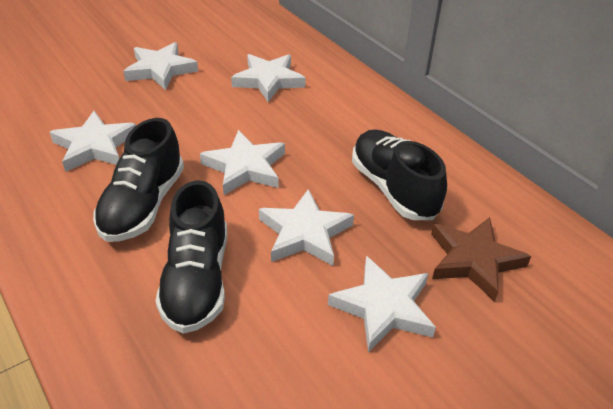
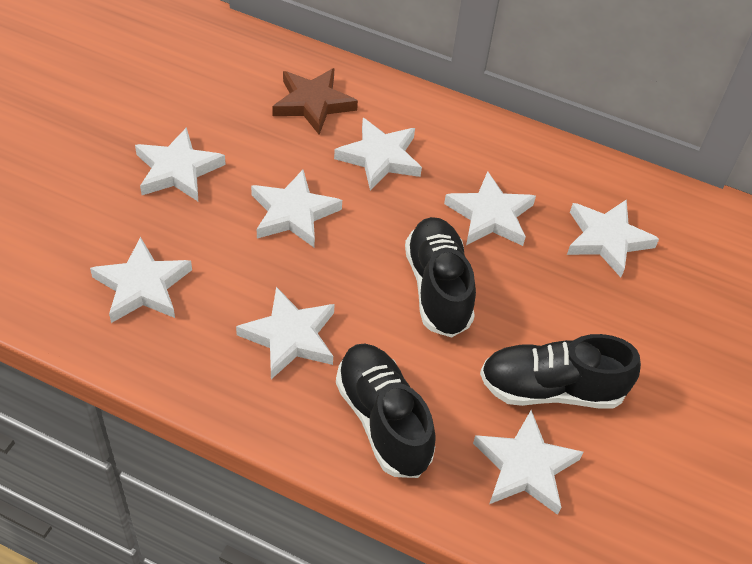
white star: 6 -> 8

